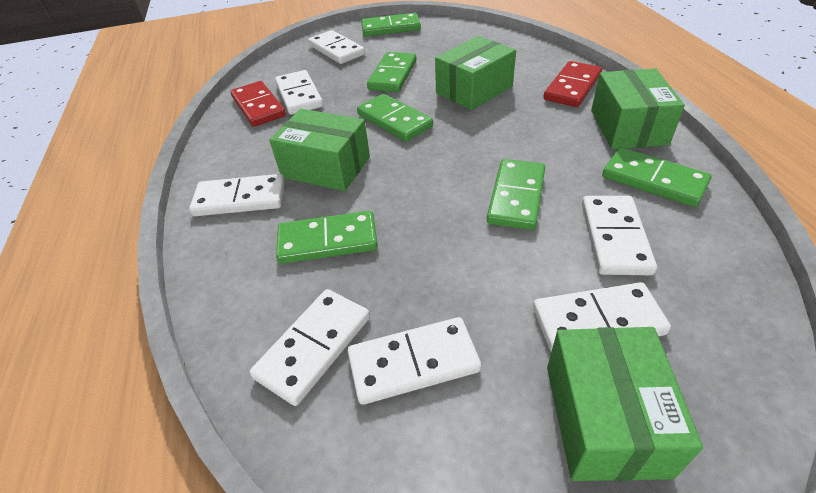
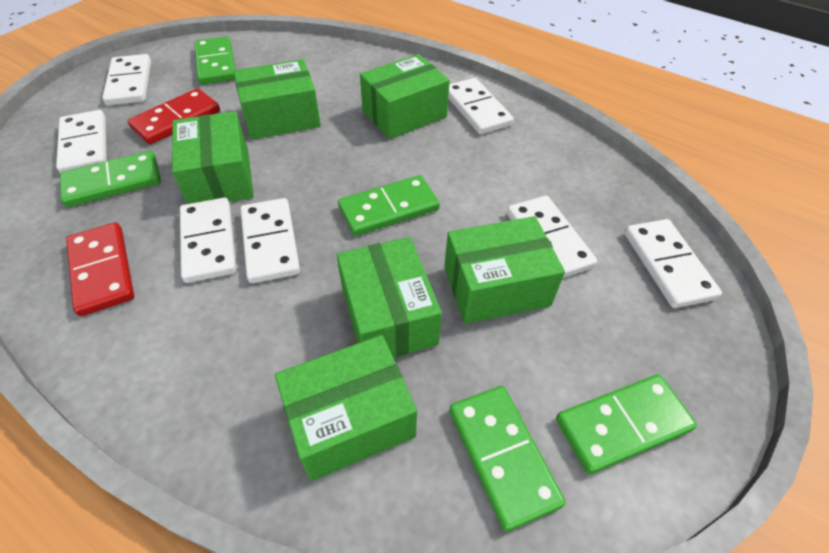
green box: 4 -> 6
green domino: 6 -> 5

